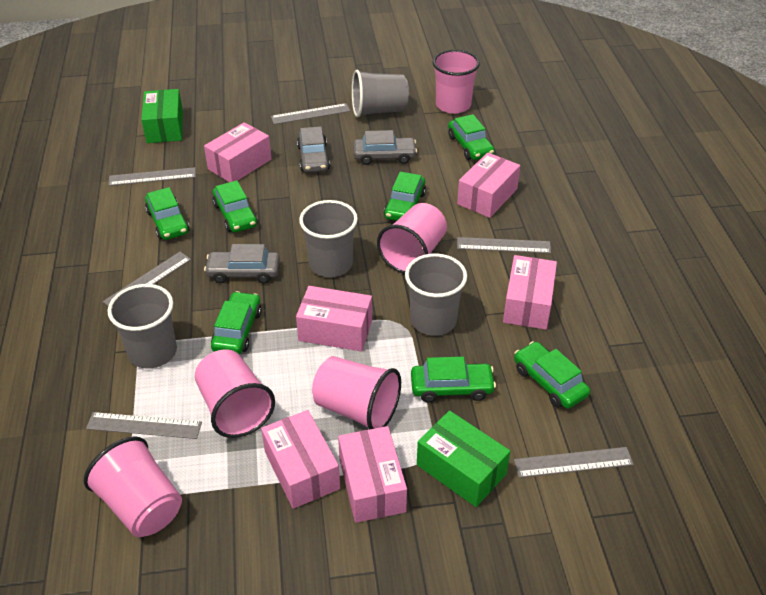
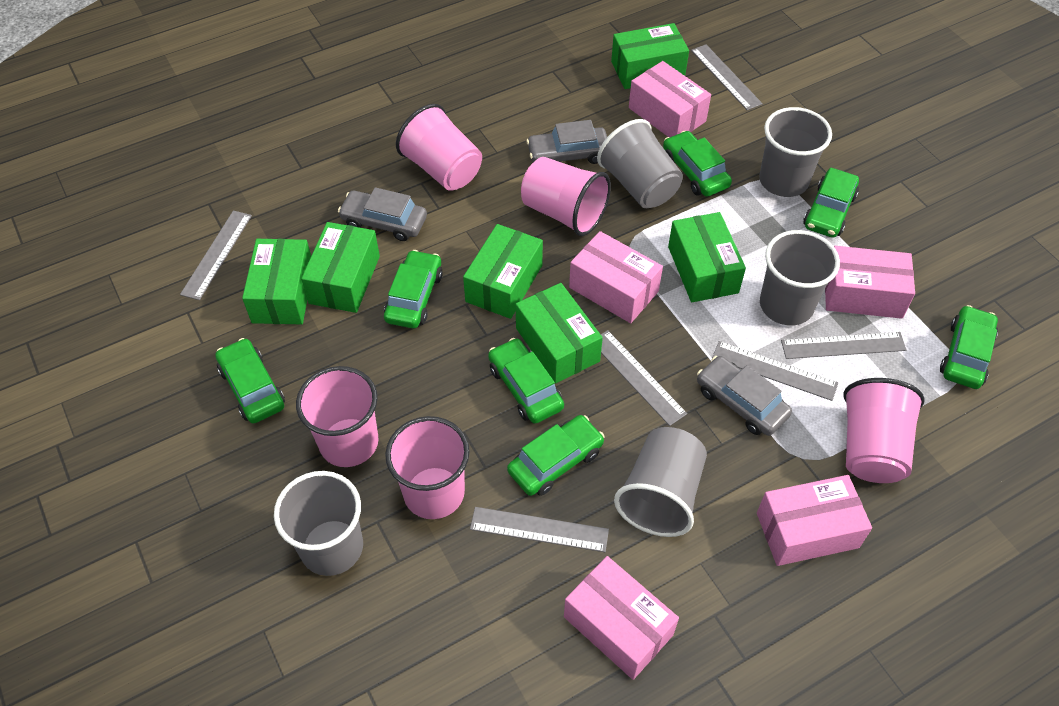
green box: 2 -> 6
grey cup: 4 -> 5
pink box: 6 -> 5

